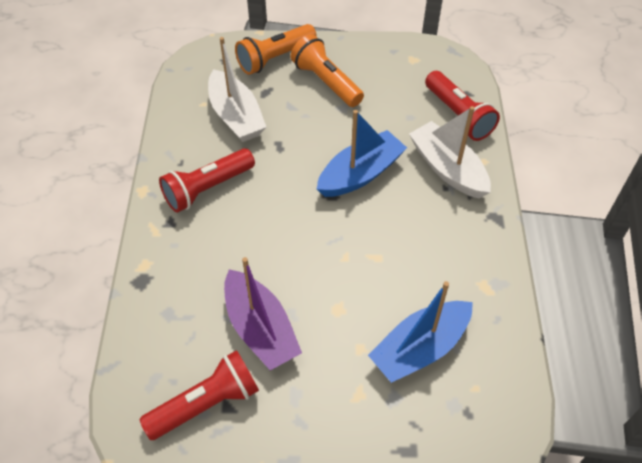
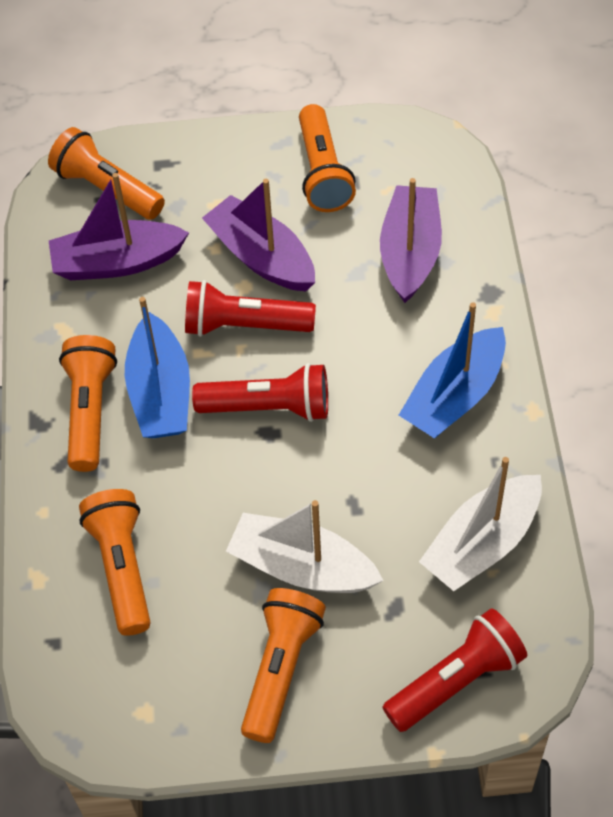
orange flashlight: 2 -> 5
purple boat: 1 -> 3

